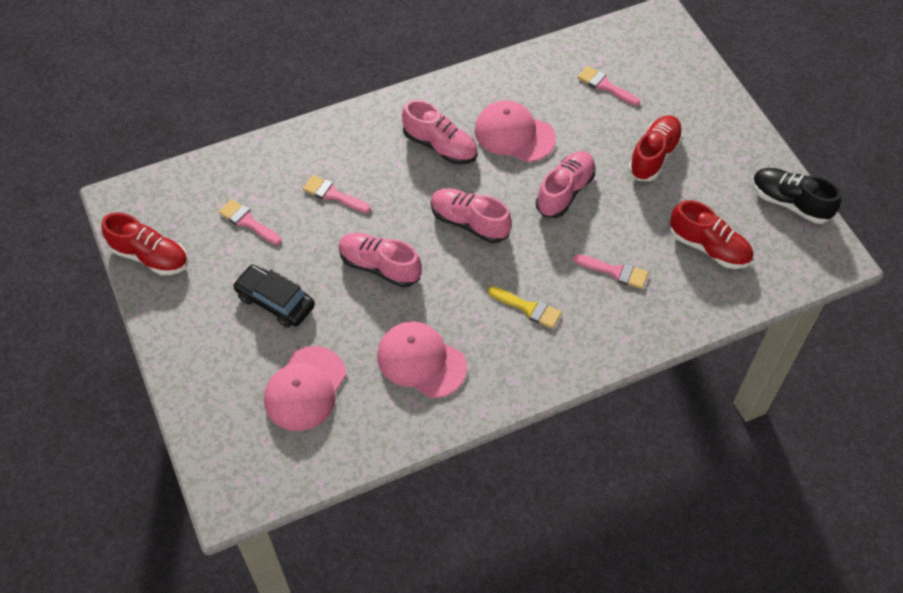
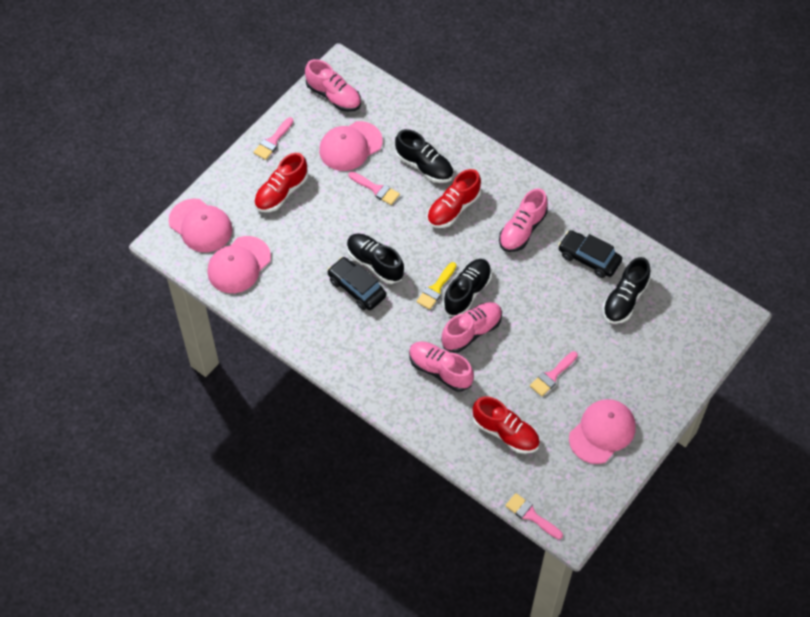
black car: 1 -> 2
black shoe: 1 -> 4
pink cap: 3 -> 4

